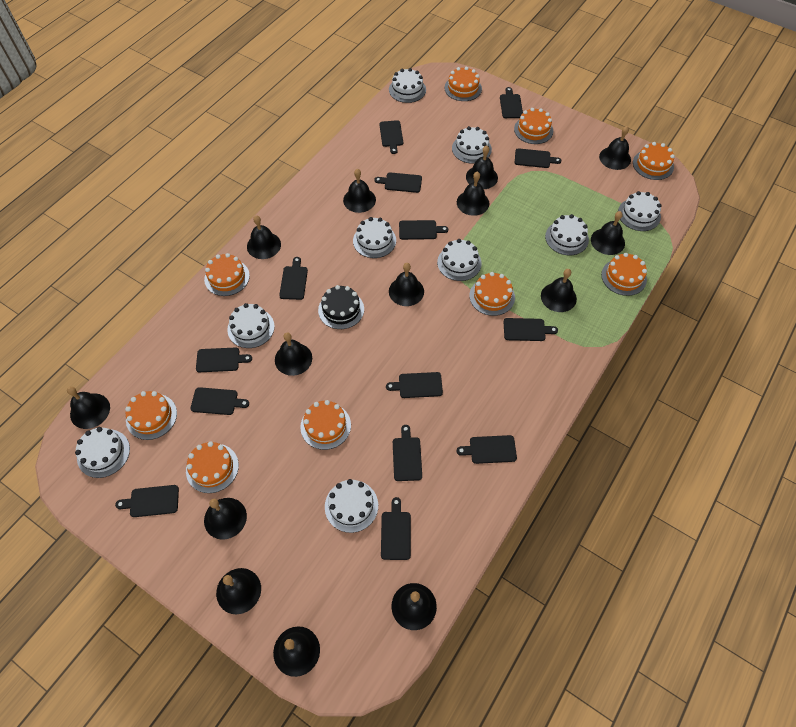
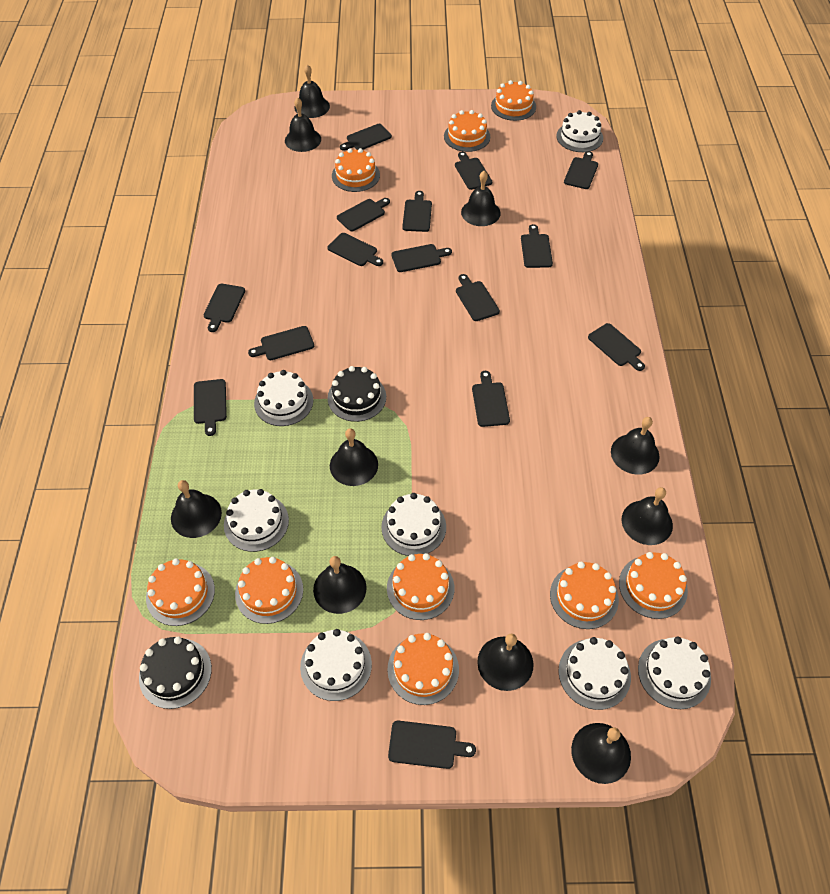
black bell: 14 -> 10
black cake: 1 -> 2
black cutting board: 14 -> 15
white cake: 9 -> 7

